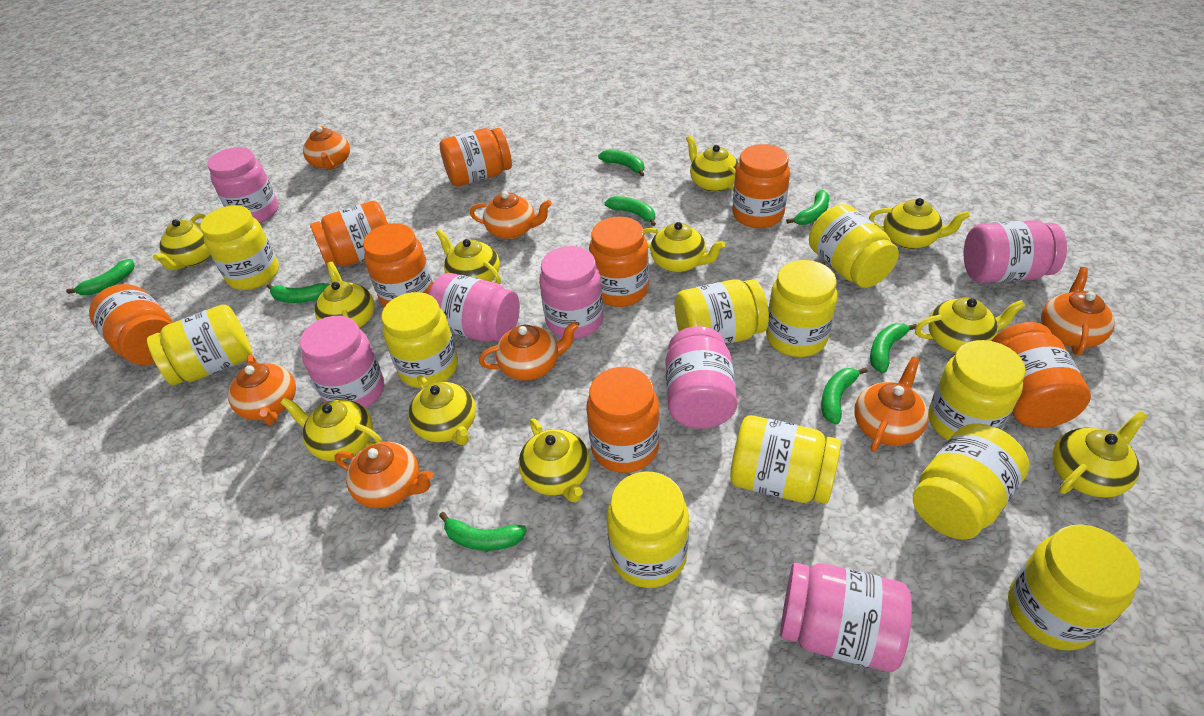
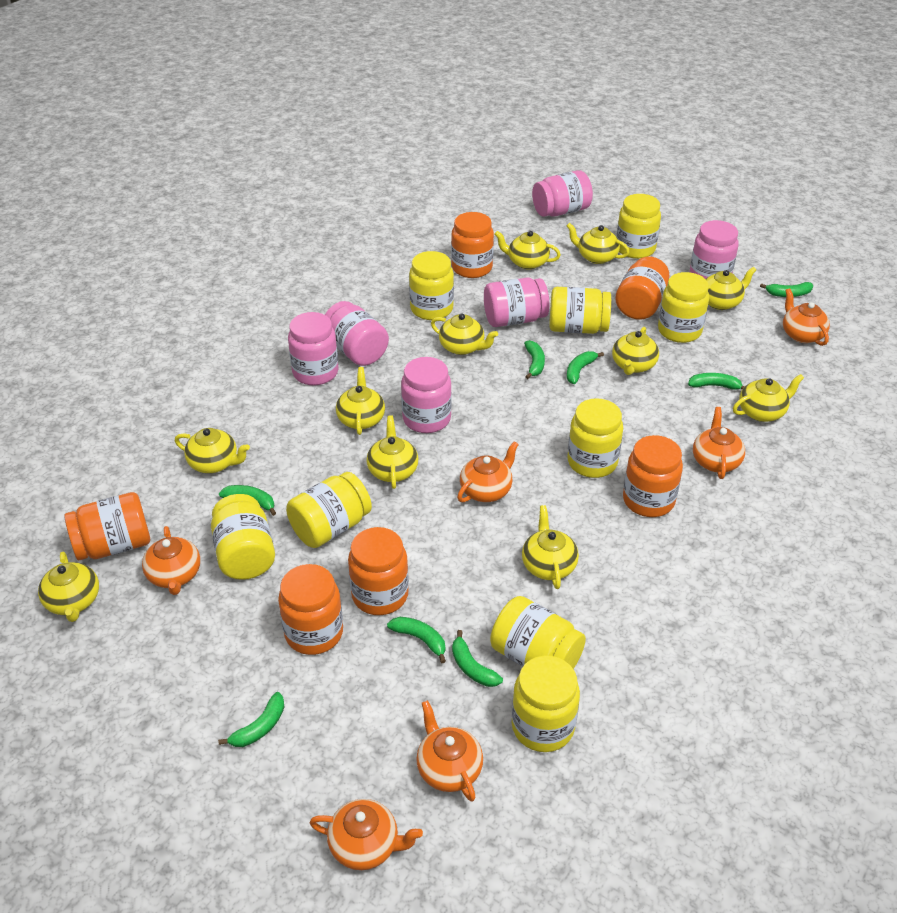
orange jar: 8 -> 6
orange teapot: 7 -> 6
pink jar: 7 -> 6
yellow jar: 11 -> 9

